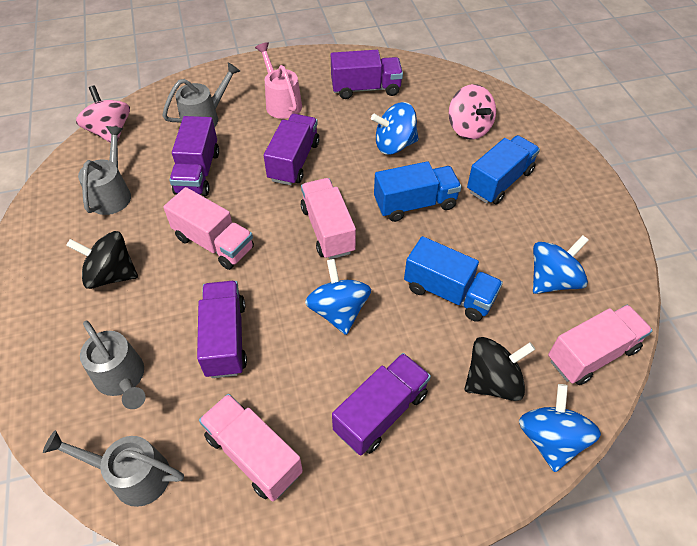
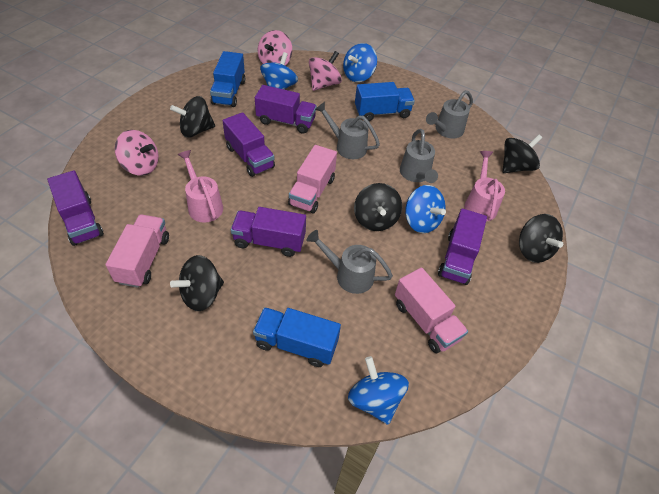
black spinning top: 2 -> 5
pink spinning top: 2 -> 3
pink truck: 4 -> 3
pink watering can: 1 -> 2

